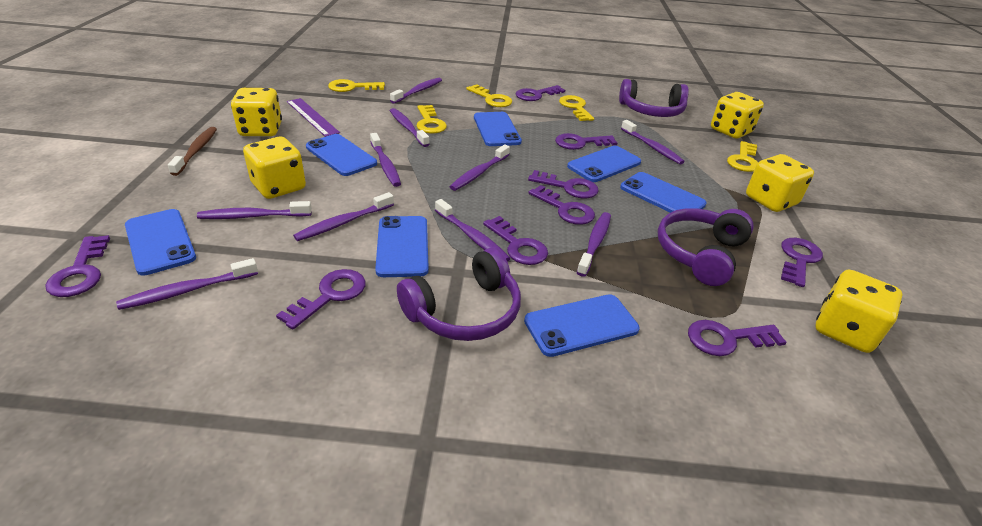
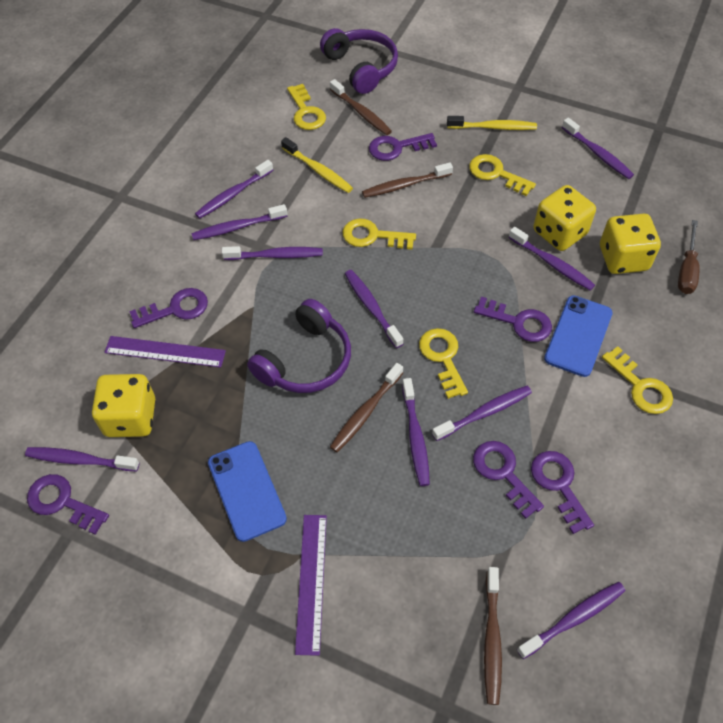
blue phone: 7 -> 2
brown screwdriver: 0 -> 1
brown toothbrush: 1 -> 4
purple headphones: 3 -> 2
purple key: 9 -> 6
purple ruler: 1 -> 2
yellow dice: 5 -> 3
yellow toothbrush: 0 -> 2

